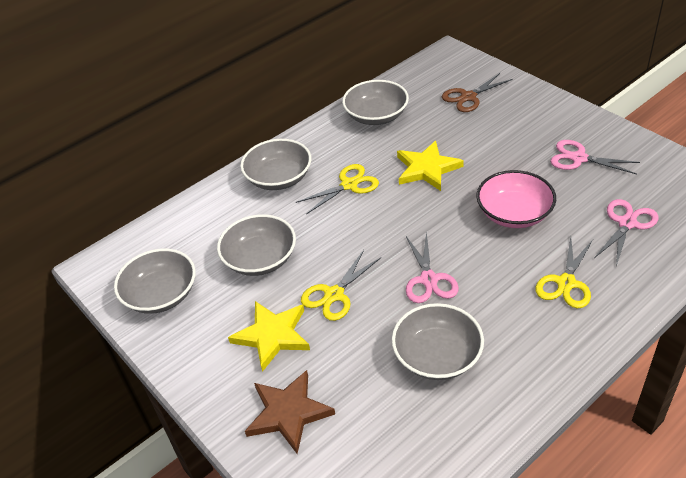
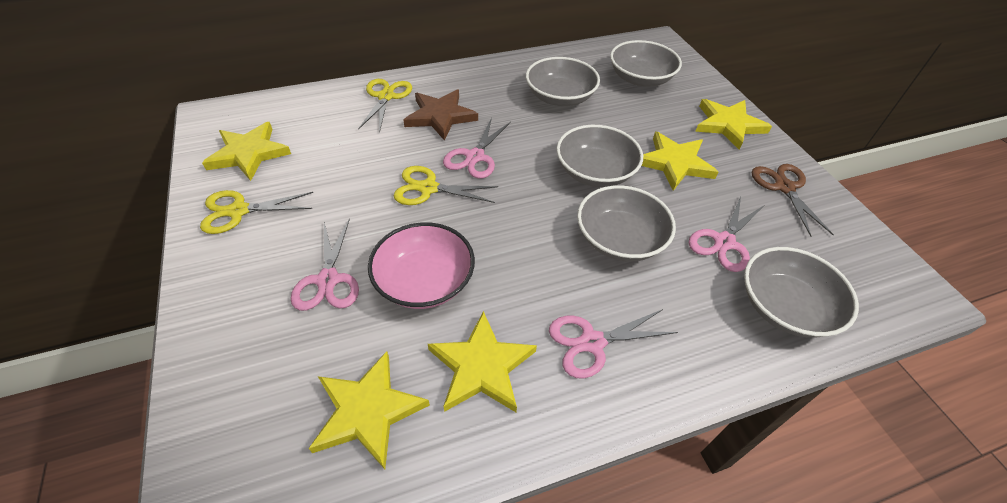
pink scissors: 3 -> 4
yellow star: 2 -> 5

